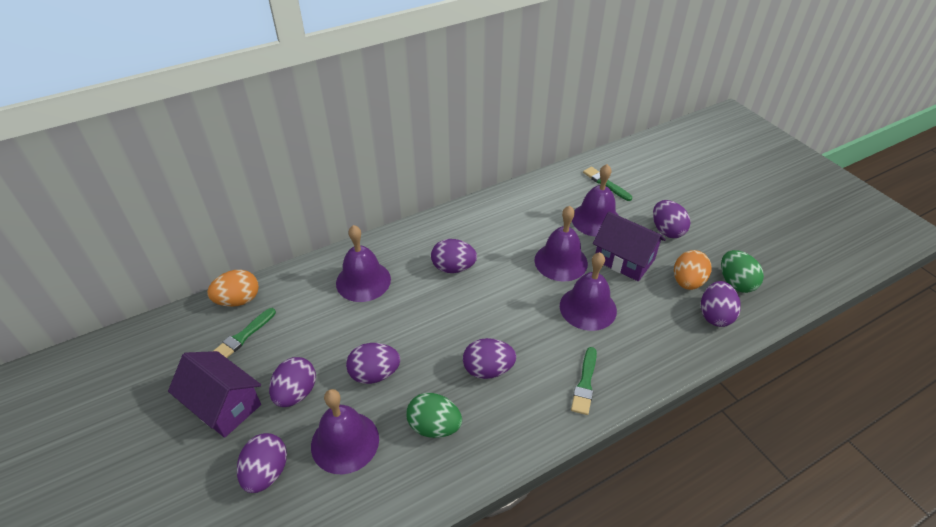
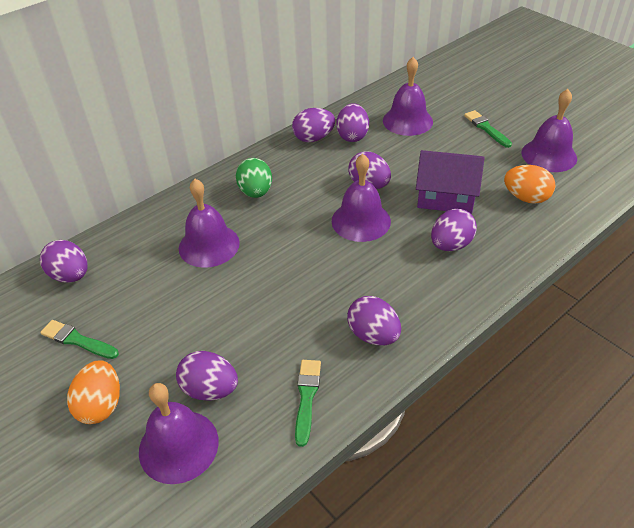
green egg: 2 -> 1
purple house: 2 -> 1

